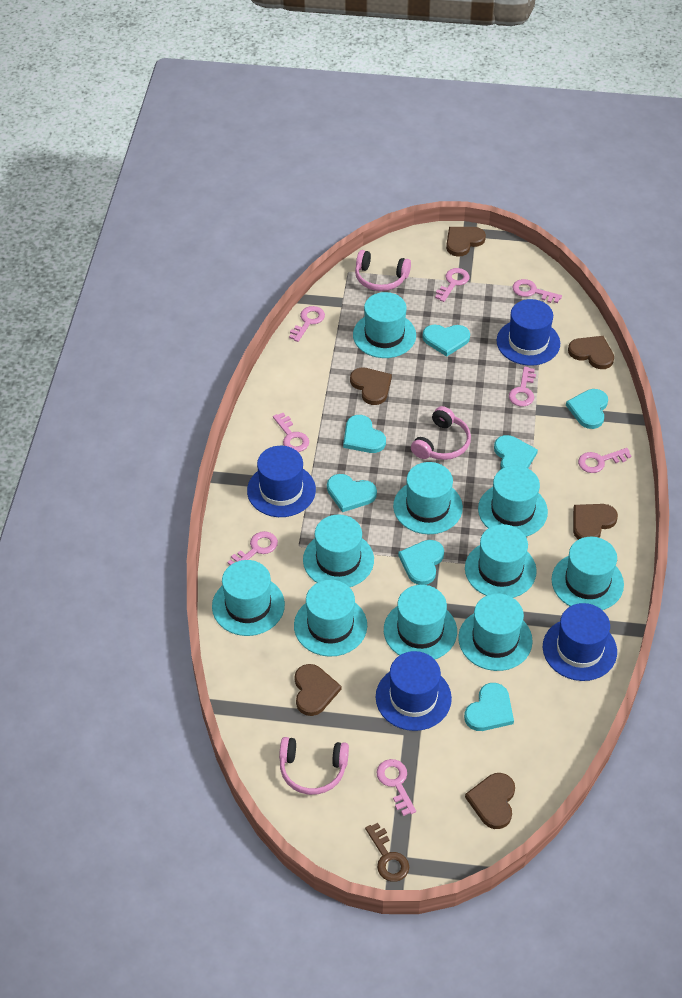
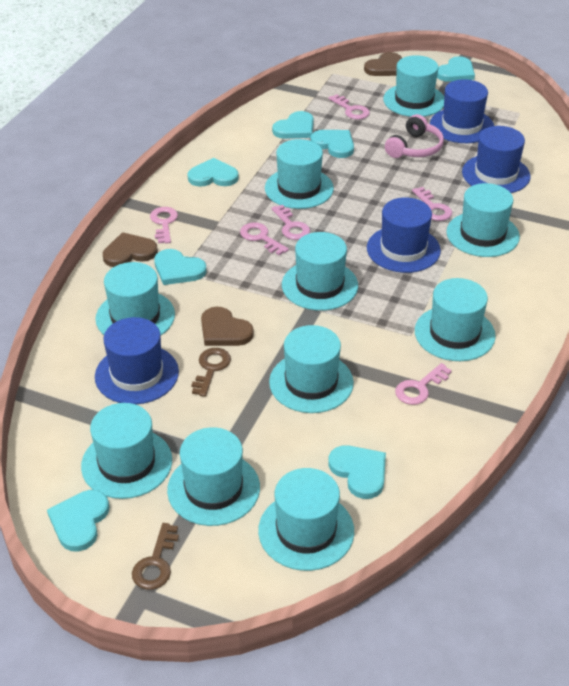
brown heart: 6 -> 3
brown key: 1 -> 2
pink headphones: 3 -> 1
pink key: 8 -> 6

